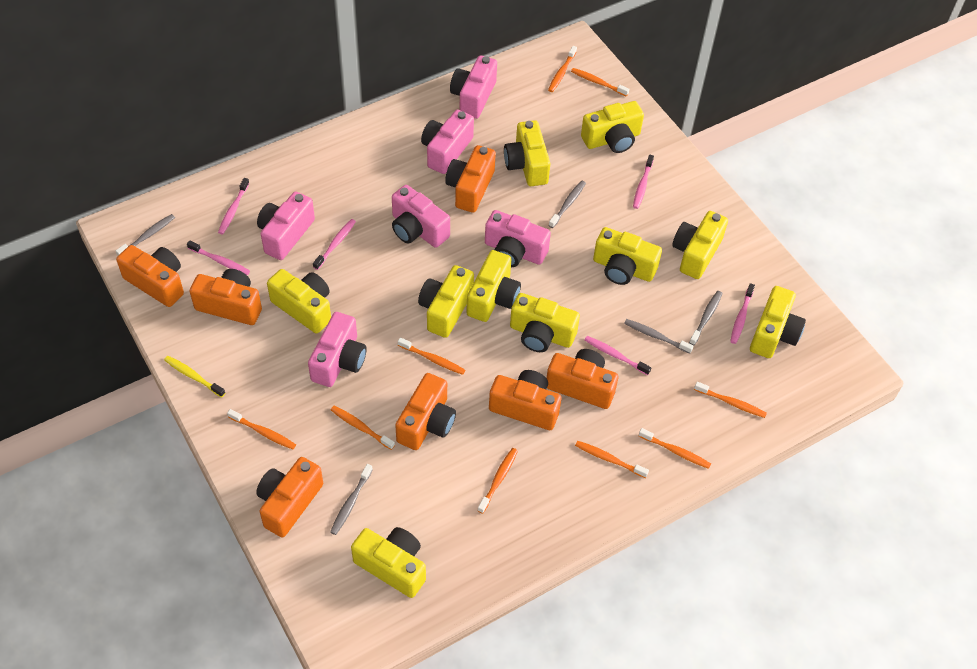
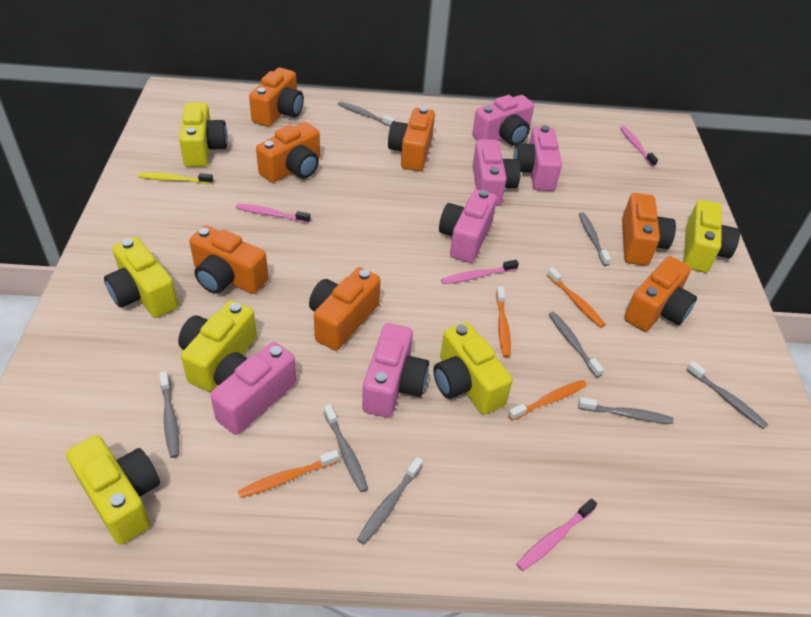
grey toothbrush: 5 -> 8
orange toothbrush: 9 -> 4
pink toothbrush: 6 -> 4
yellow camera: 10 -> 6

